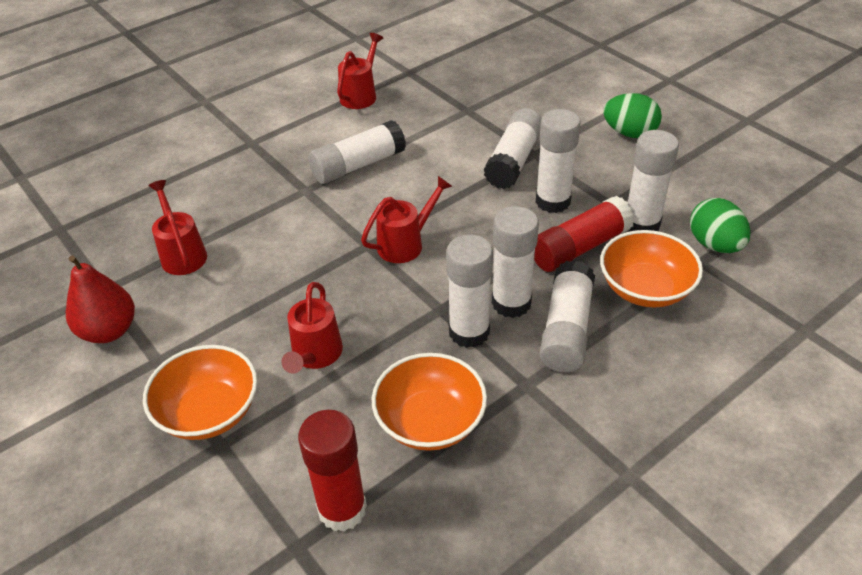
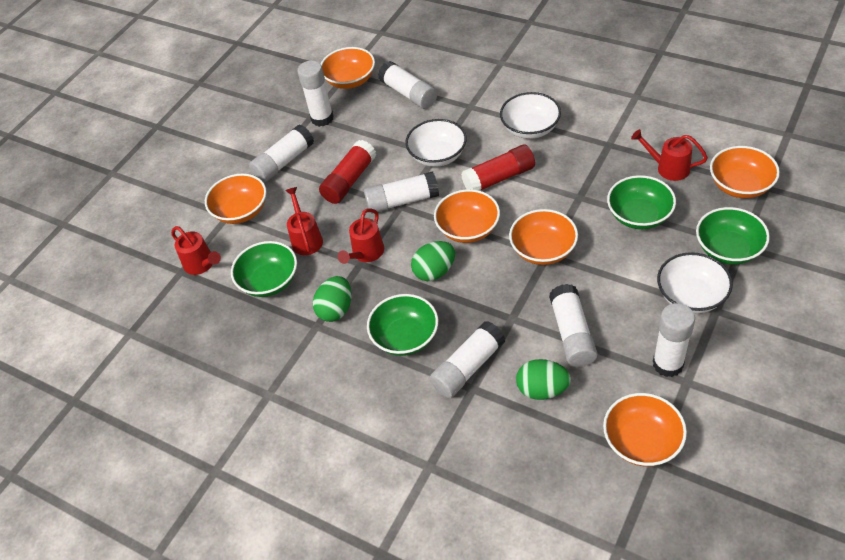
green bowl: 0 -> 4
green egg: 2 -> 3
orange bowl: 3 -> 6
red pear: 1 -> 0
white bowl: 0 -> 3

